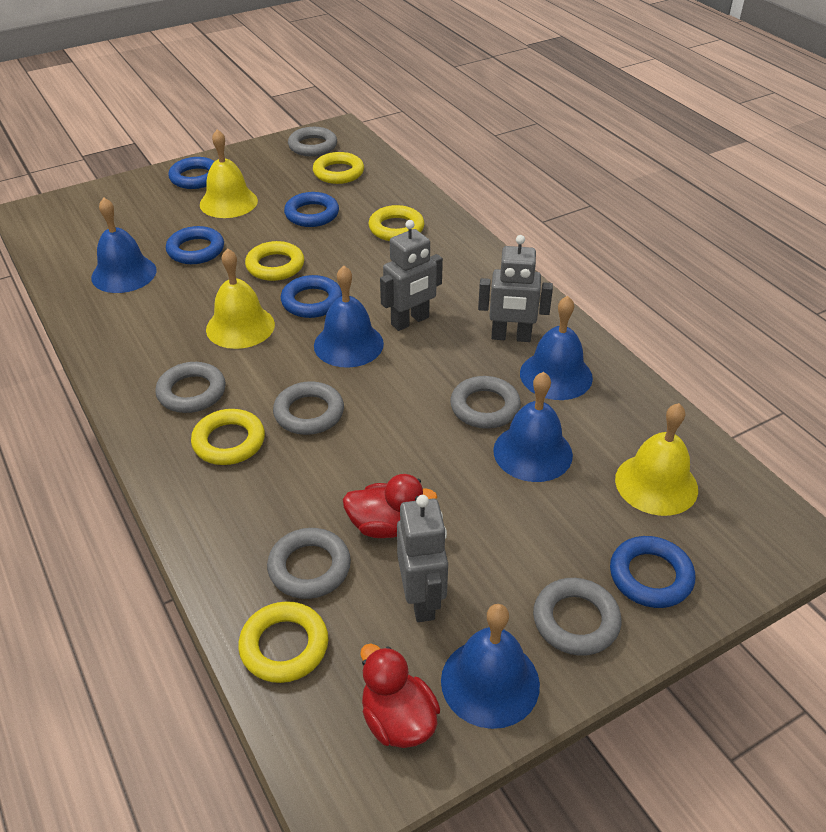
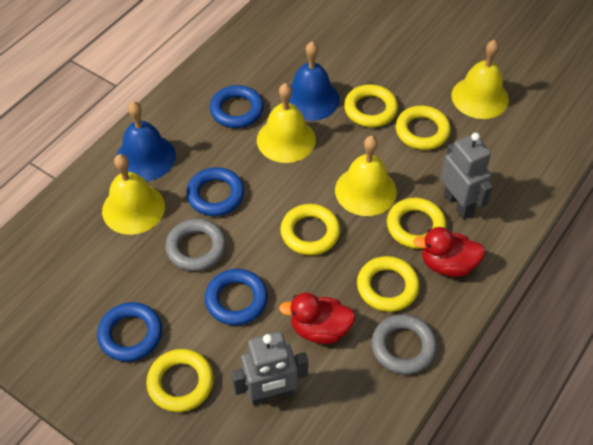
blue bell: 5 -> 2
blue ring: 5 -> 4
grey ring: 6 -> 2
grey robot: 3 -> 2
yellow bell: 3 -> 4
yellow ring: 5 -> 6

